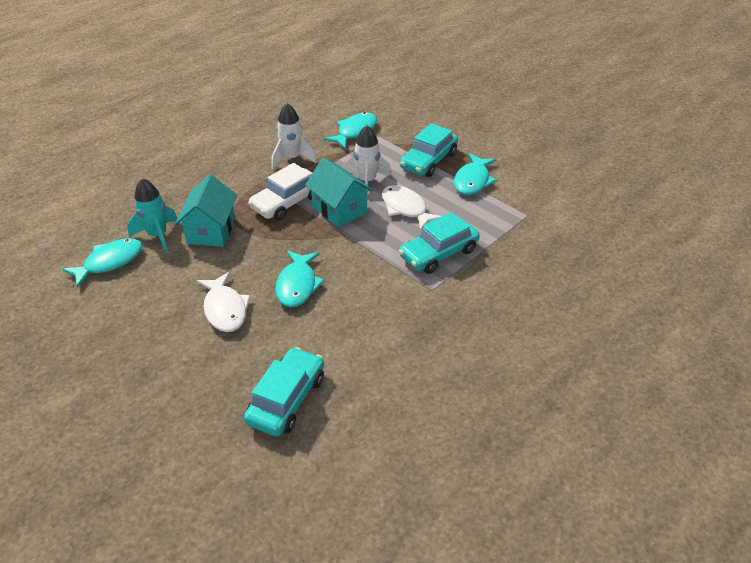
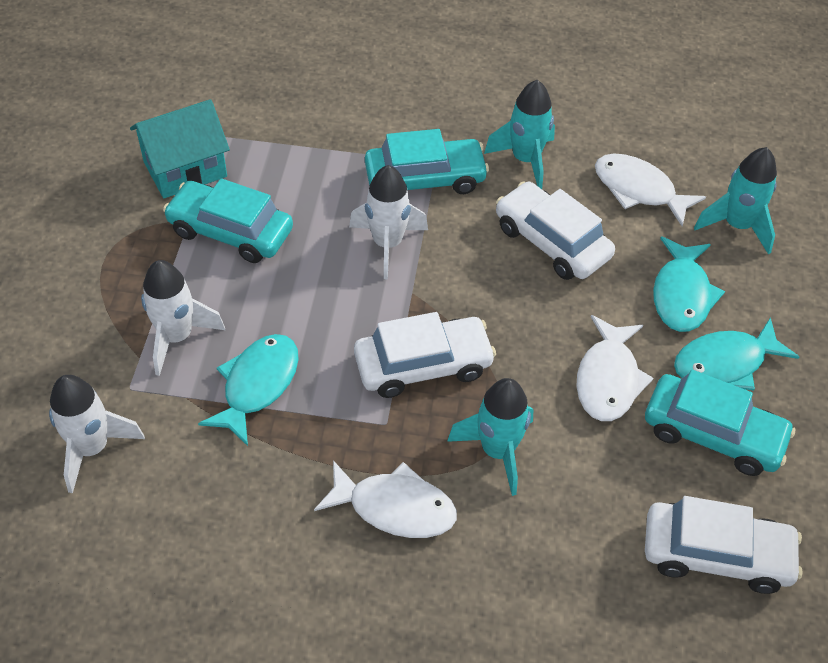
turquoise fish: 4 -> 3
turquoise house: 2 -> 1
turquoise rocket: 1 -> 3
white car: 1 -> 3
white fish: 2 -> 3
white rocket: 2 -> 3

